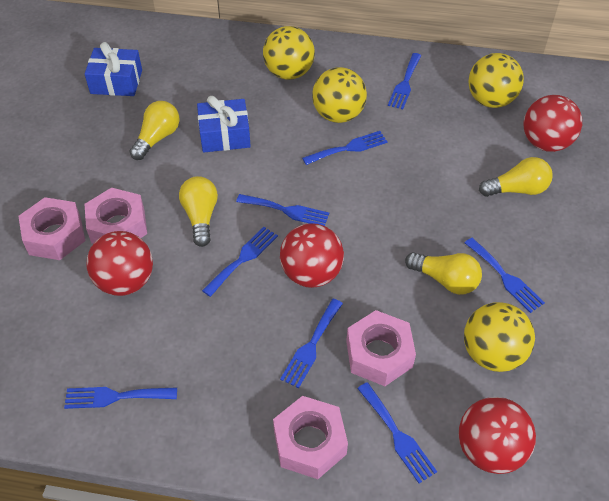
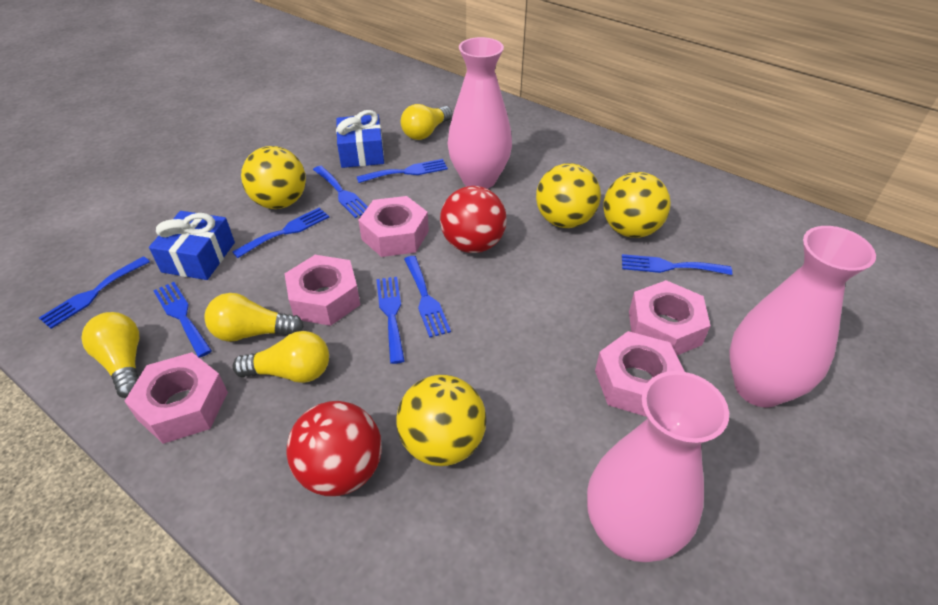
pink nut: 4 -> 5
pink vase: 0 -> 3
red ball: 4 -> 2

